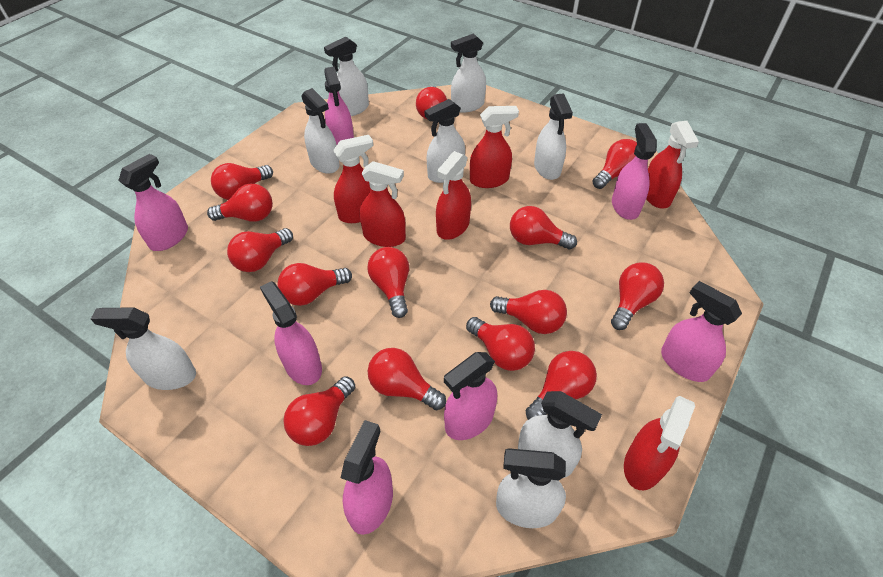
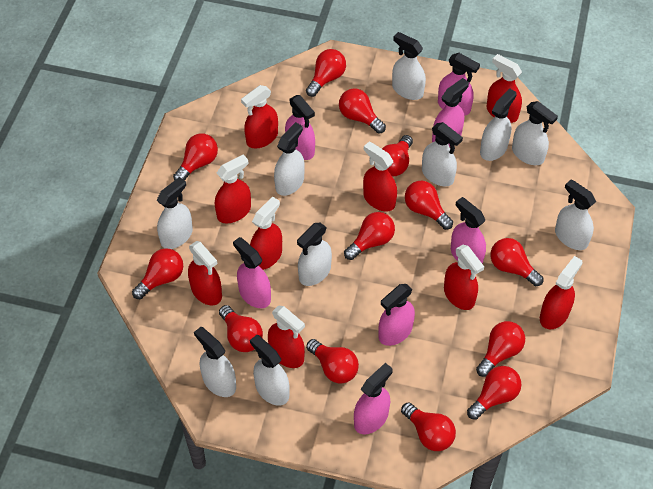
red light bulb: 14 -> 13
red spray bottle: 6 -> 9
white spray bottle: 8 -> 10

